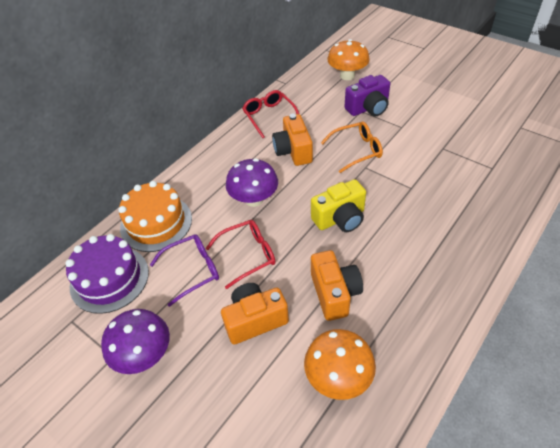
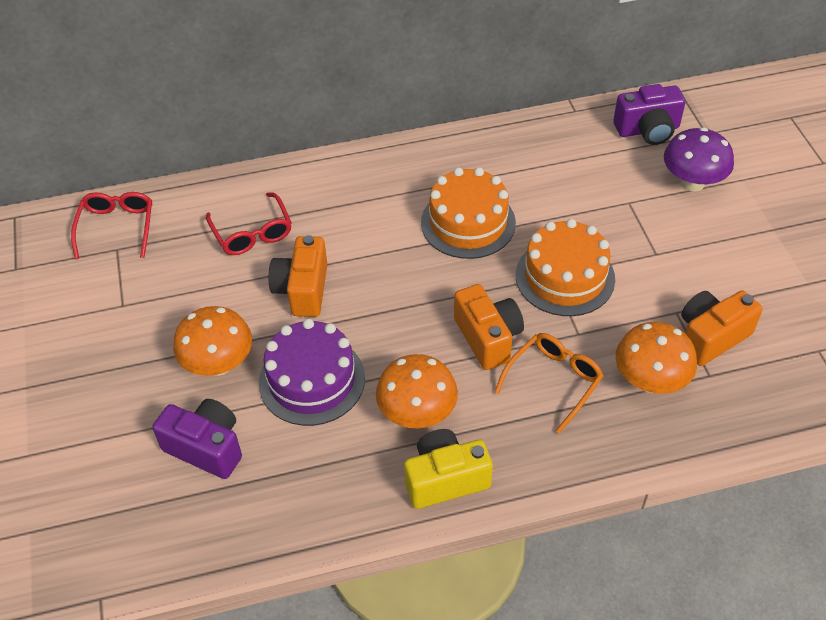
orange cake: 1 -> 2
orange mushroom: 2 -> 3
purple camera: 1 -> 2
purple glasses: 1 -> 0
purple mushroom: 2 -> 1

